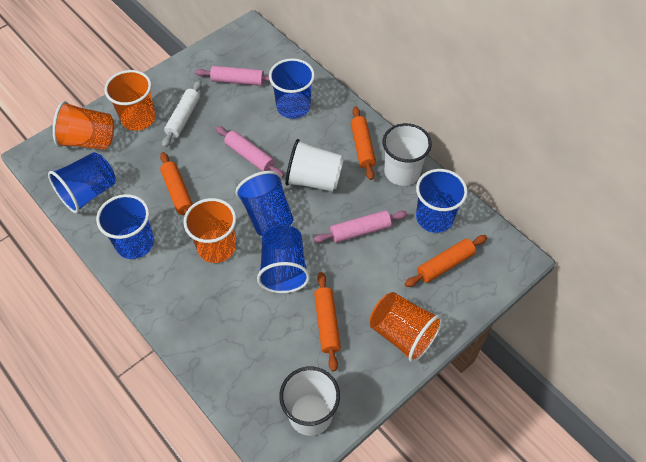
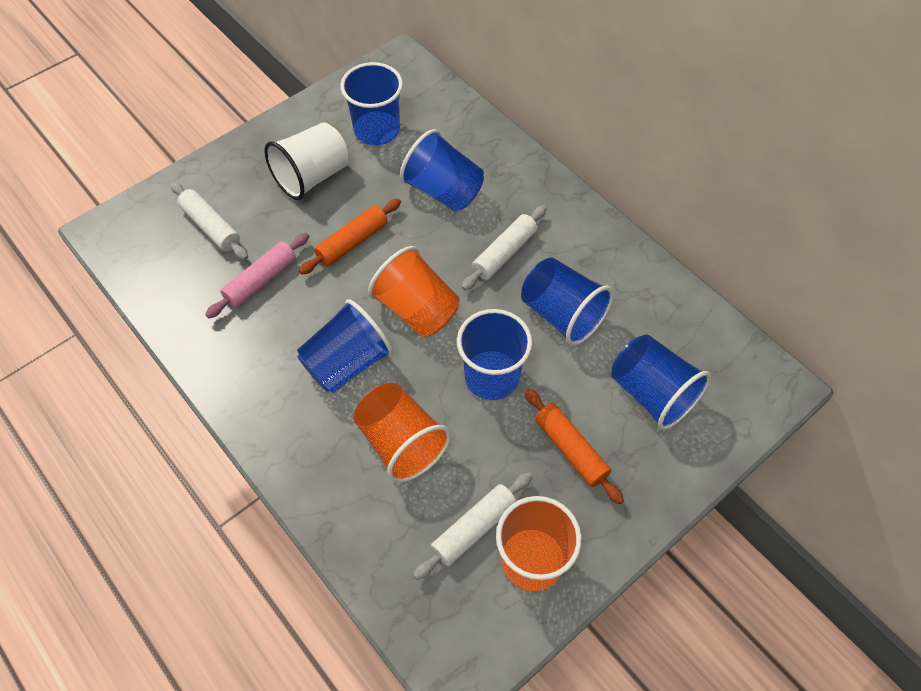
orange cup: 4 -> 3
orange rolling pin: 4 -> 2
pink rolling pin: 3 -> 1
white cup: 3 -> 1
white rolling pin: 1 -> 3

